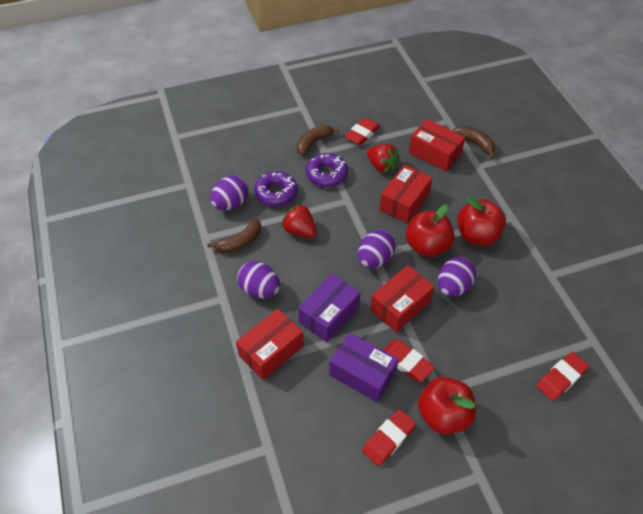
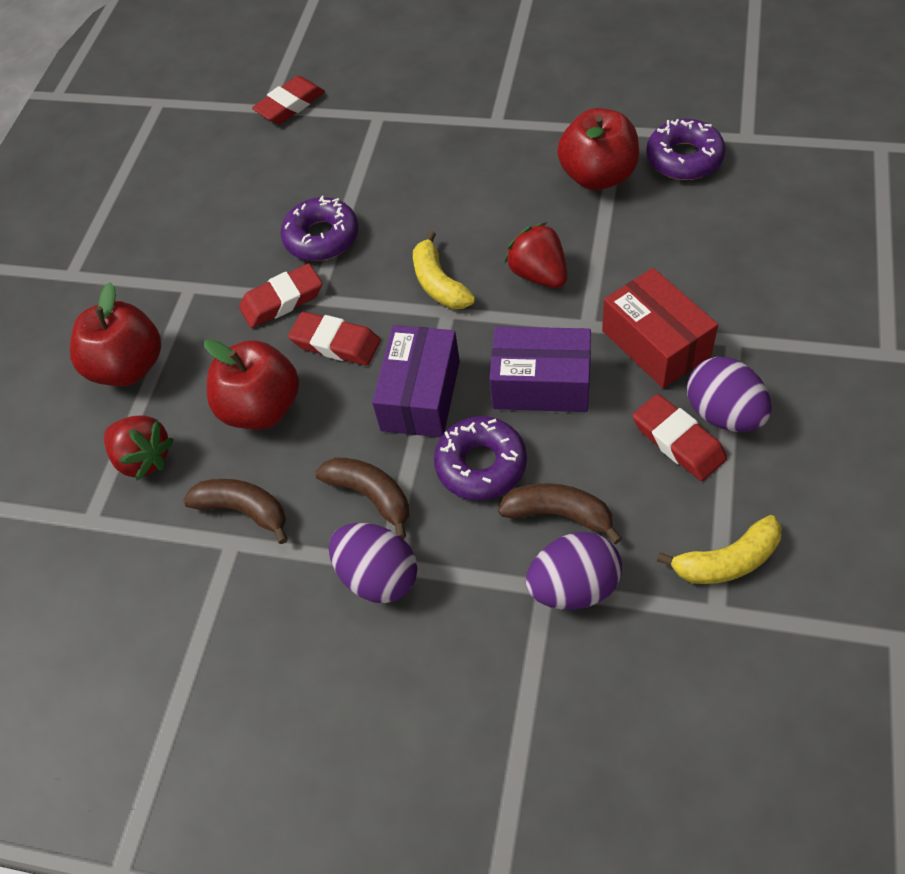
purple donut: 2 -> 3
purple egg: 4 -> 3
red box: 4 -> 1
yellow banana: 0 -> 2

